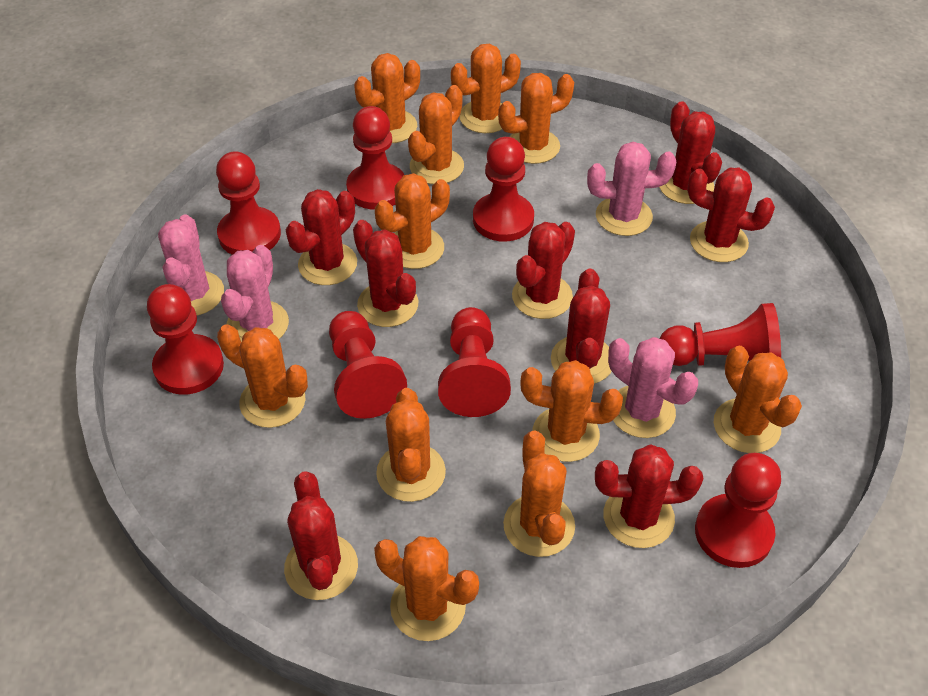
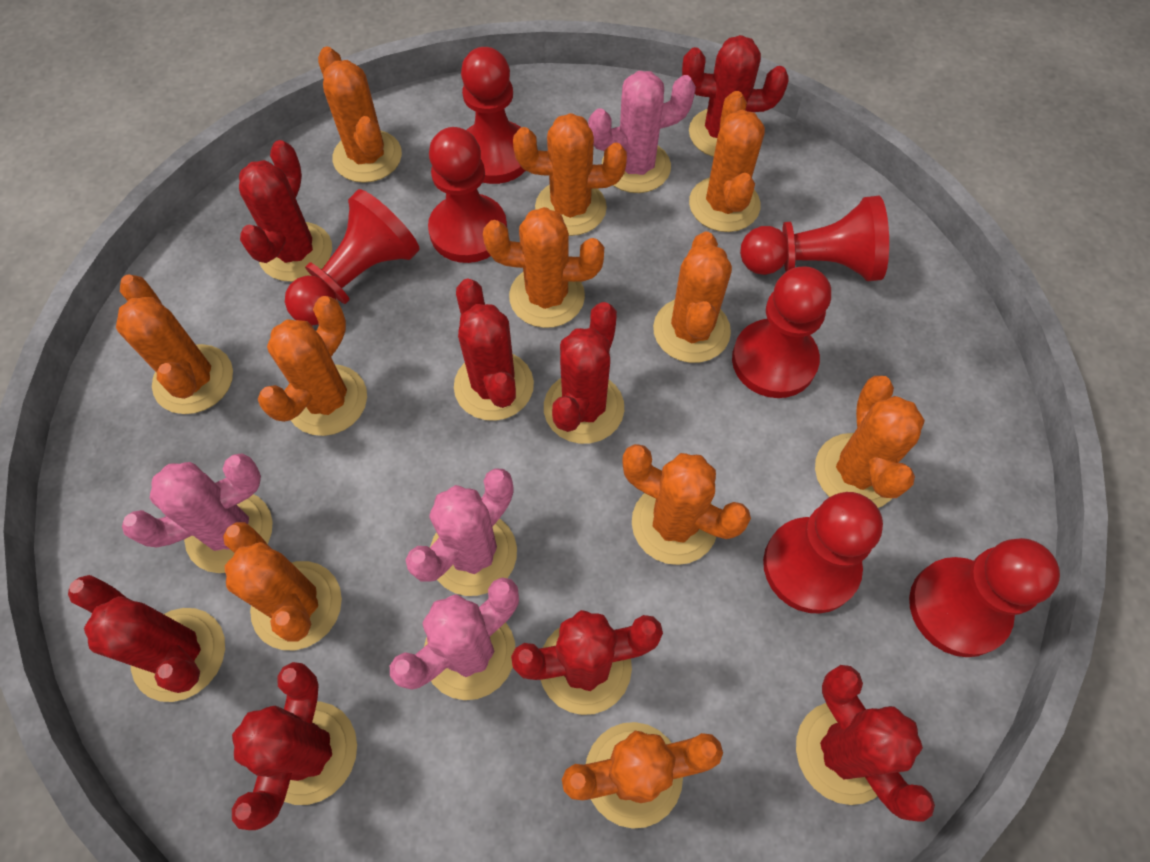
red pawn: 8 -> 7

